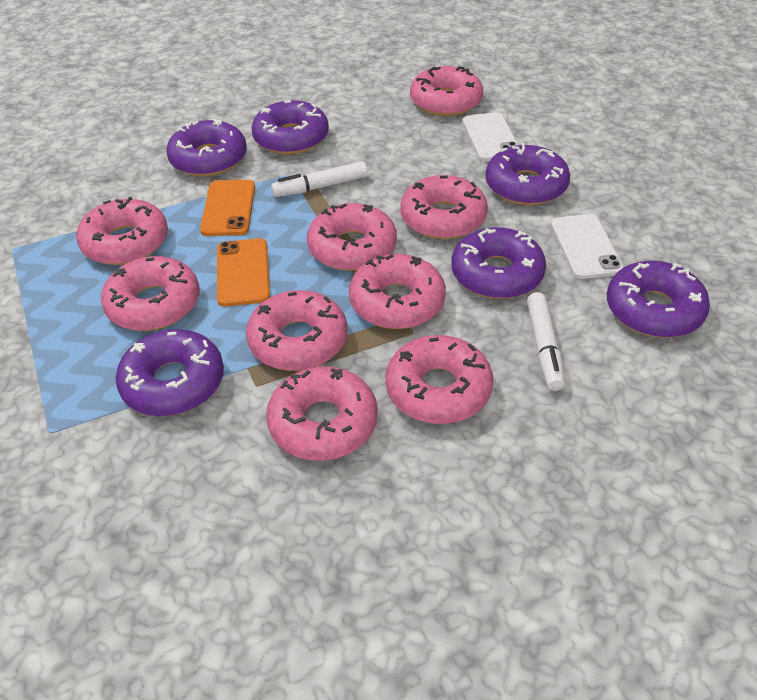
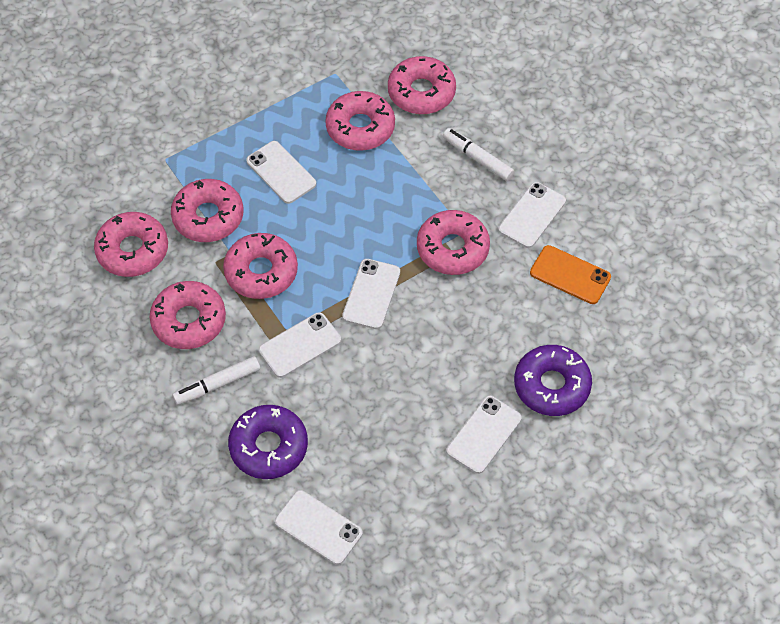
orange phone: 2 -> 1
pink donut: 9 -> 7
purple donut: 6 -> 2
white phone: 2 -> 6

